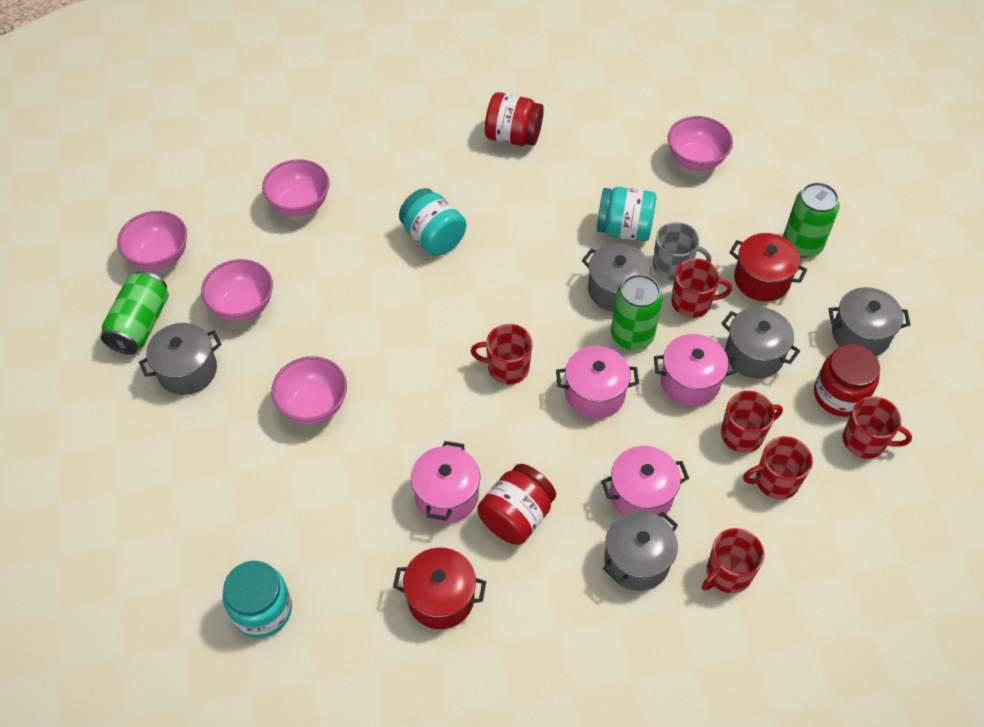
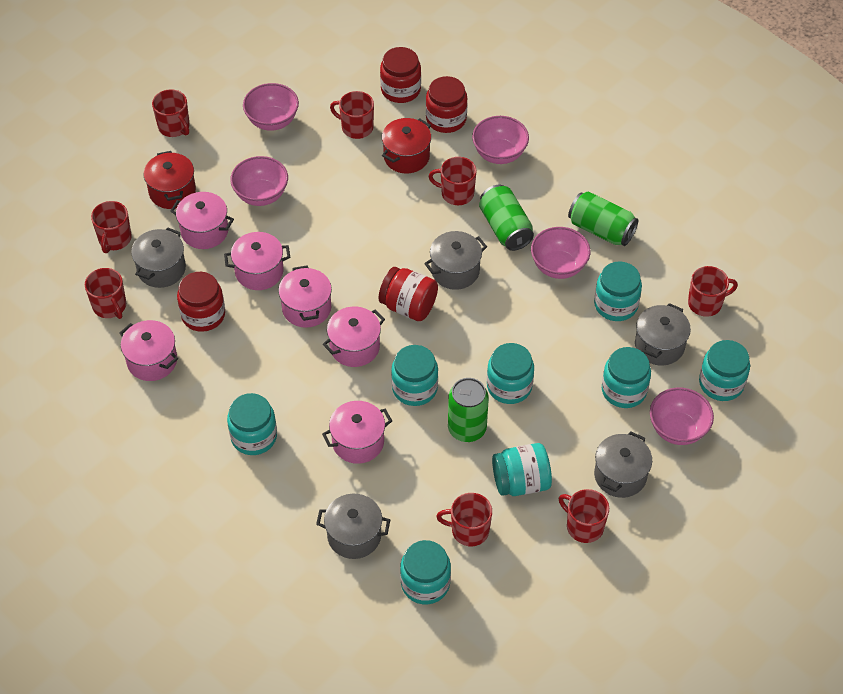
grey mug: 1 -> 0
pink pot: 4 -> 6
red jar: 3 -> 4
red mug: 6 -> 8
turquoise jar: 3 -> 8

